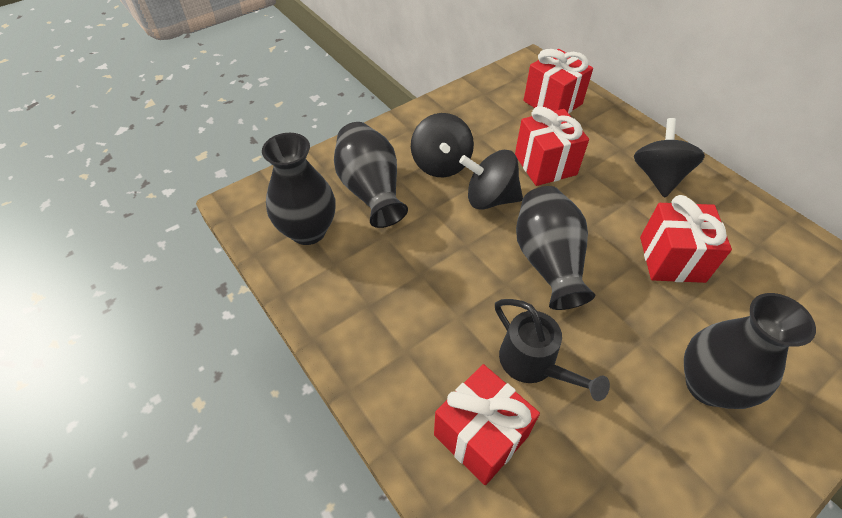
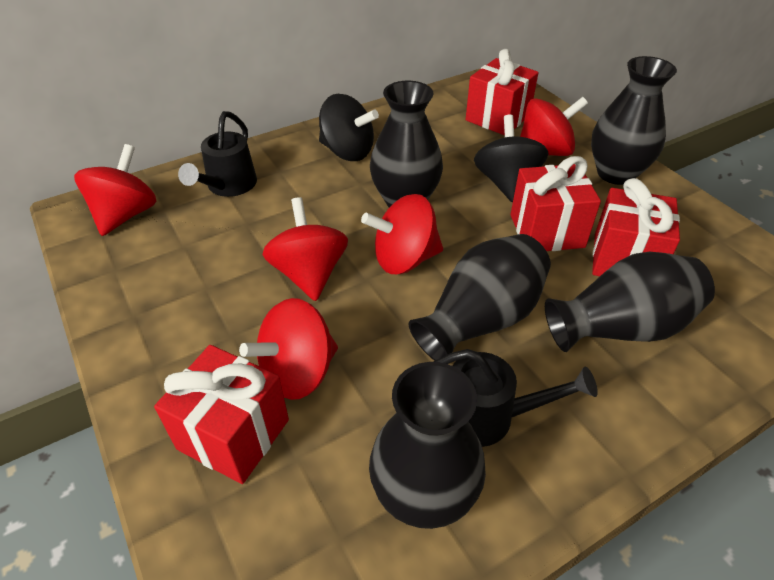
black spinning top: 3 -> 2
black vase: 4 -> 5
black watering can: 1 -> 2
red spinning top: 0 -> 5

